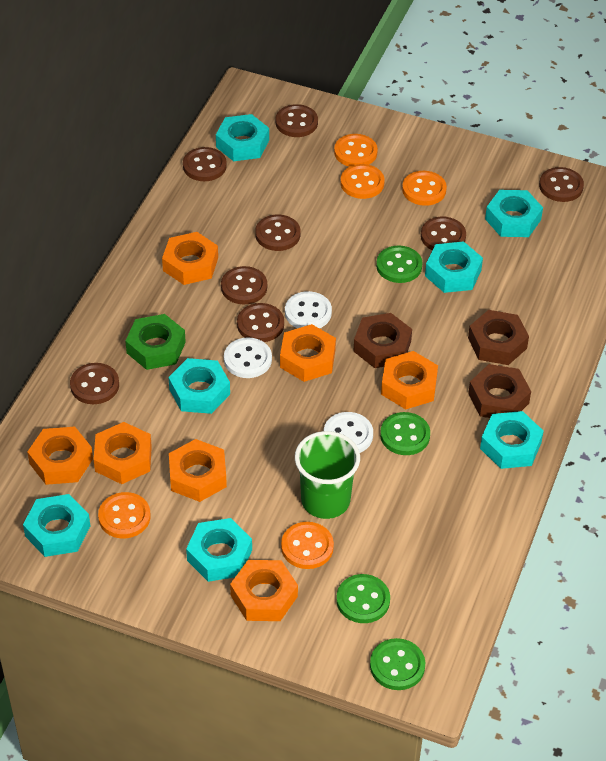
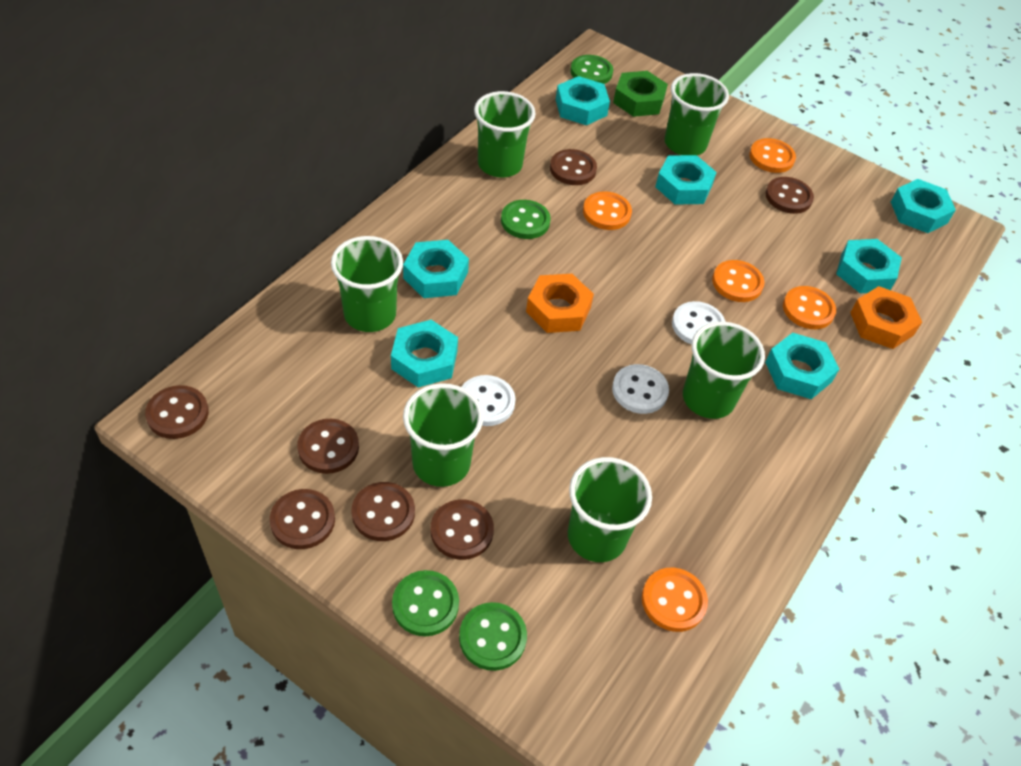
brown button: 8 -> 7
brown nut: 3 -> 0
green cup: 1 -> 6
orange nut: 7 -> 2

